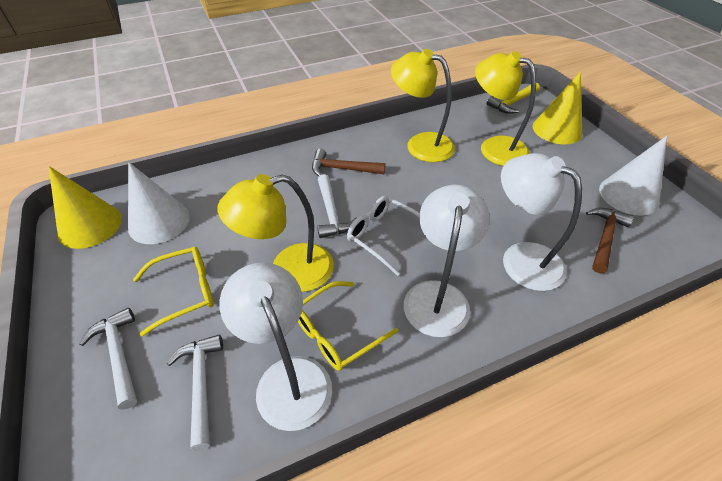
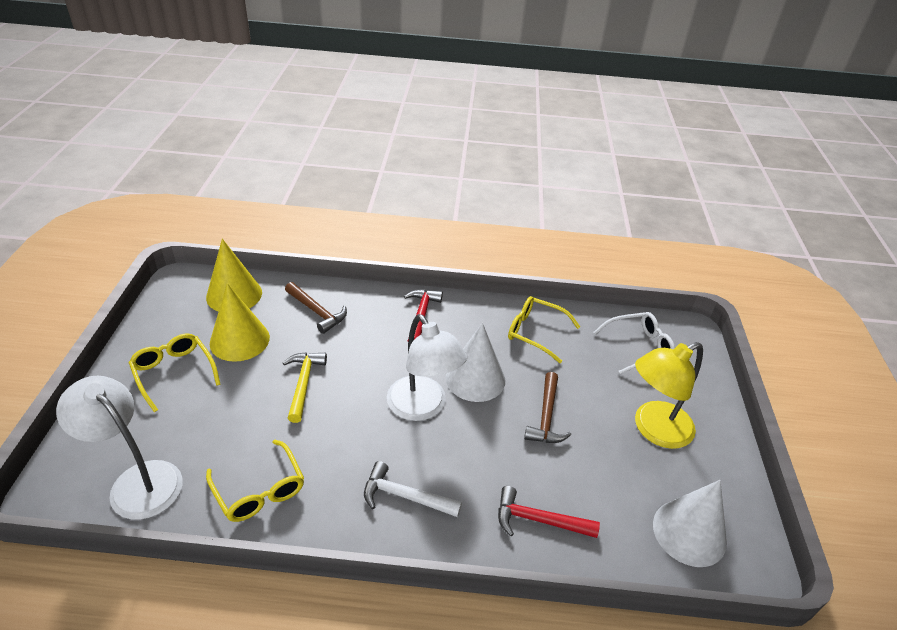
red hammer: 0 -> 2
white hammer: 3 -> 1
white lamp: 3 -> 2
yellow glasses: 2 -> 3
yellow lamp: 3 -> 1

